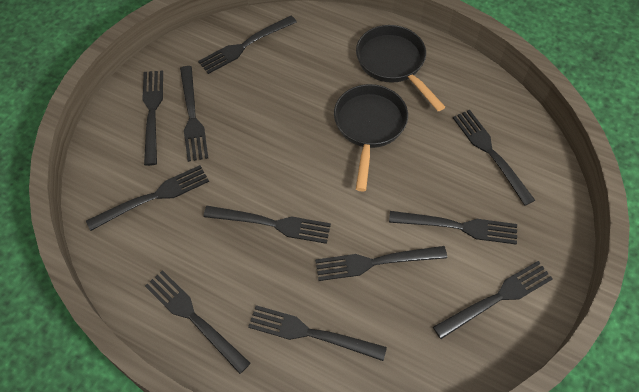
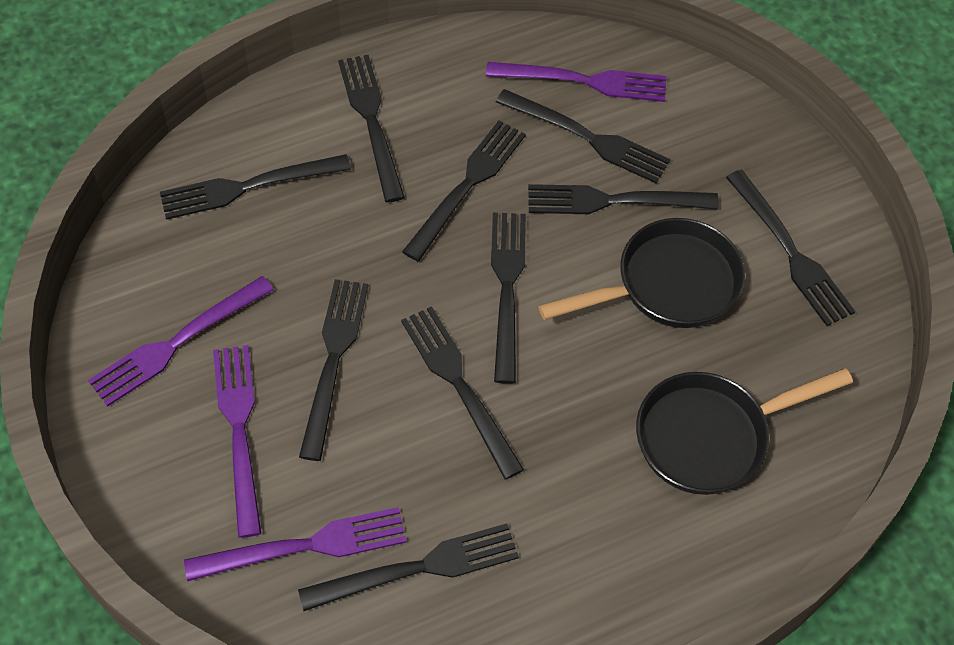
black fork: 11 -> 10
purple fork: 0 -> 4

